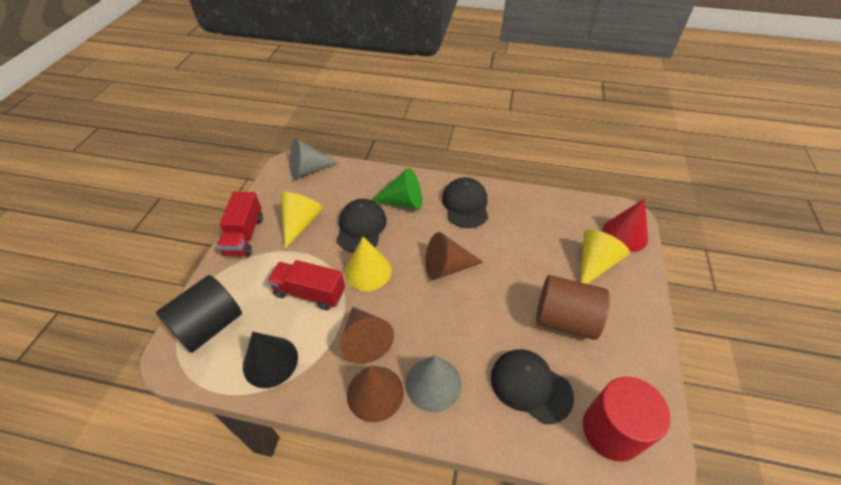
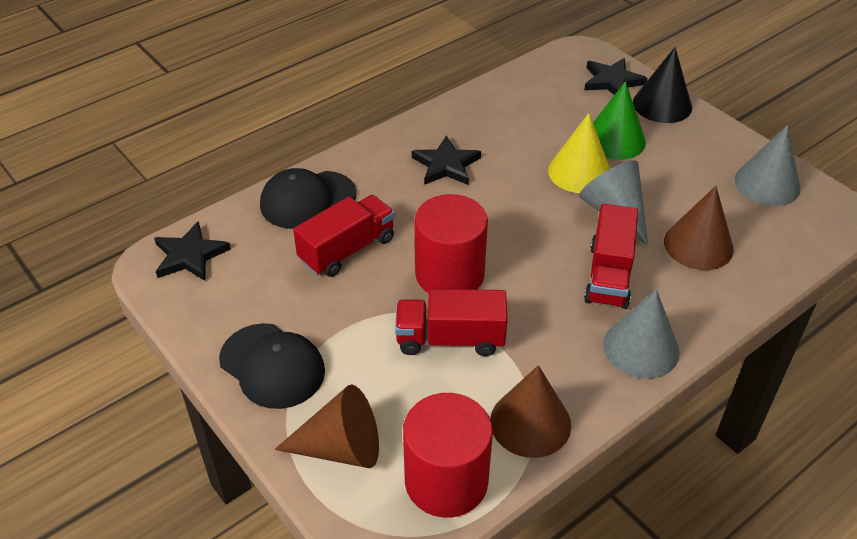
black cap: 3 -> 2
black cylinder: 1 -> 0
black star: 0 -> 3
brown cylinder: 1 -> 0
grey cone: 2 -> 3
red cone: 1 -> 0
red cylinder: 1 -> 2
red truck: 2 -> 3
yellow cone: 3 -> 1

